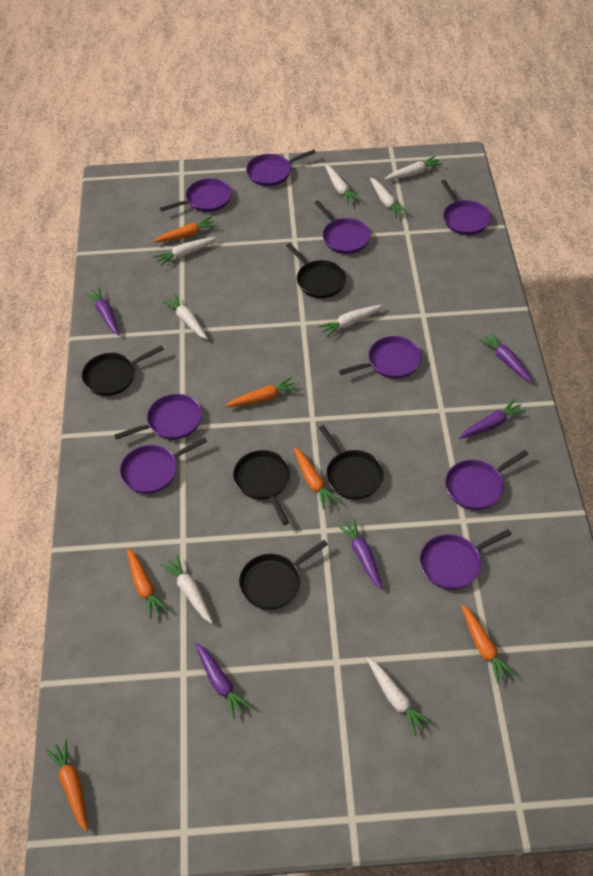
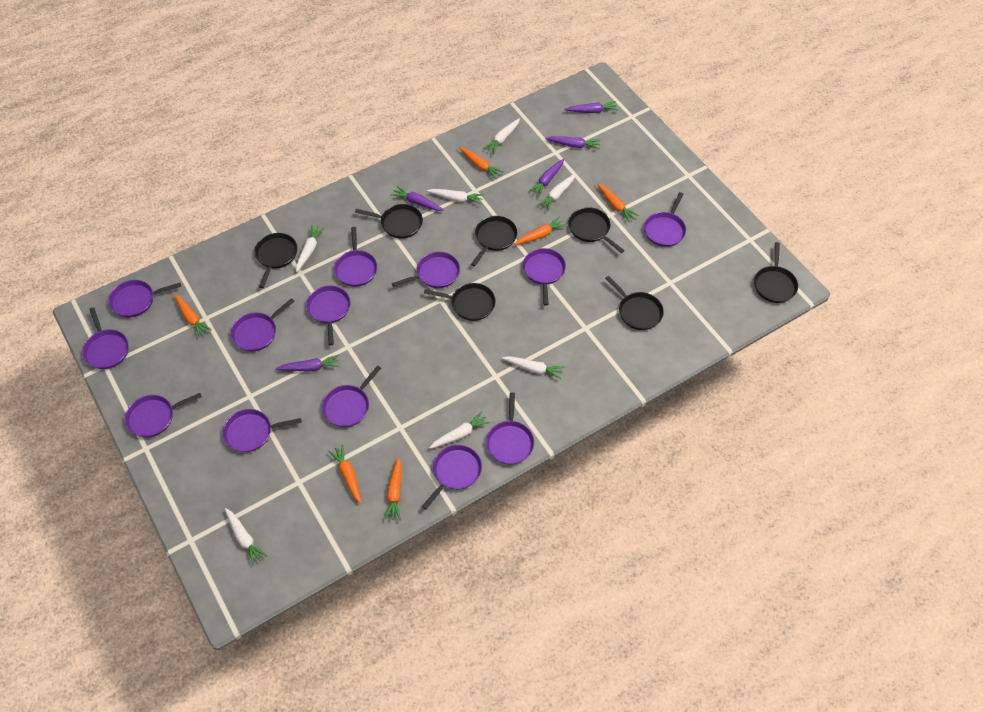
black pan: 5 -> 7
purple pan: 9 -> 13
white carrot: 8 -> 7

